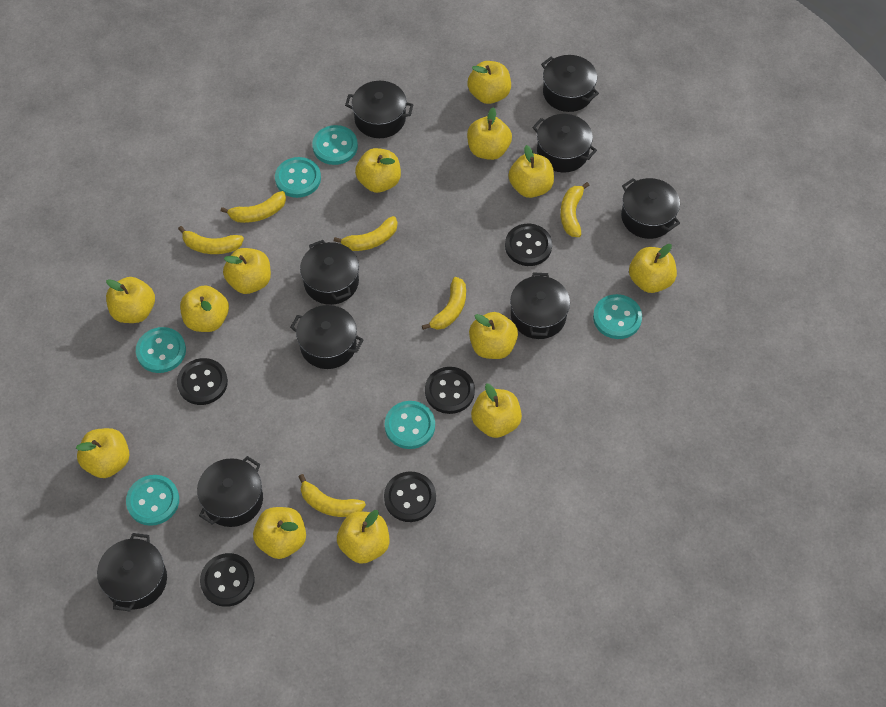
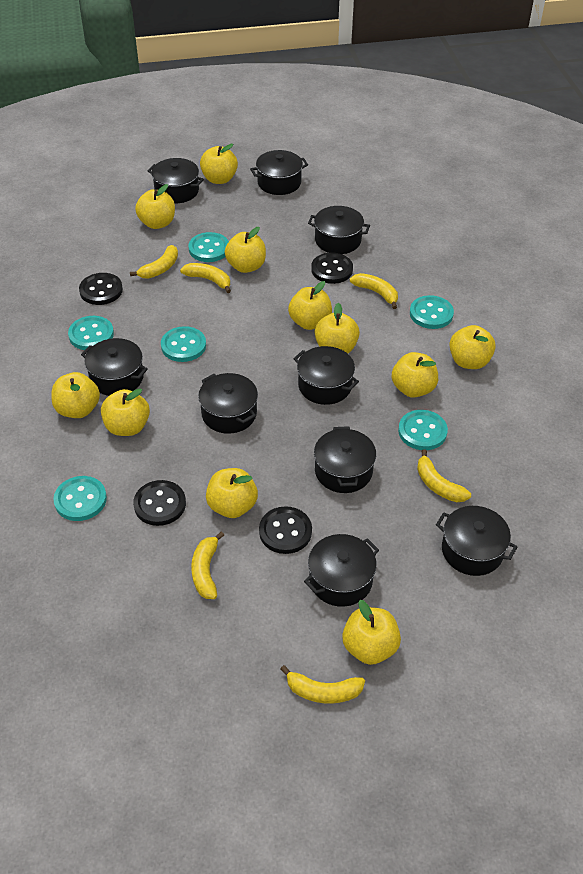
black button: 5 -> 4
yellow apple: 13 -> 11

